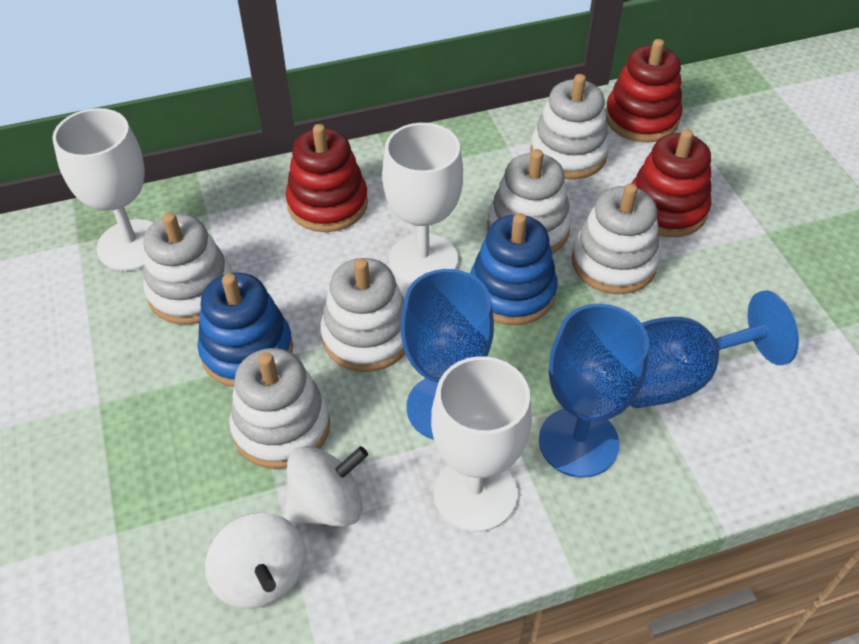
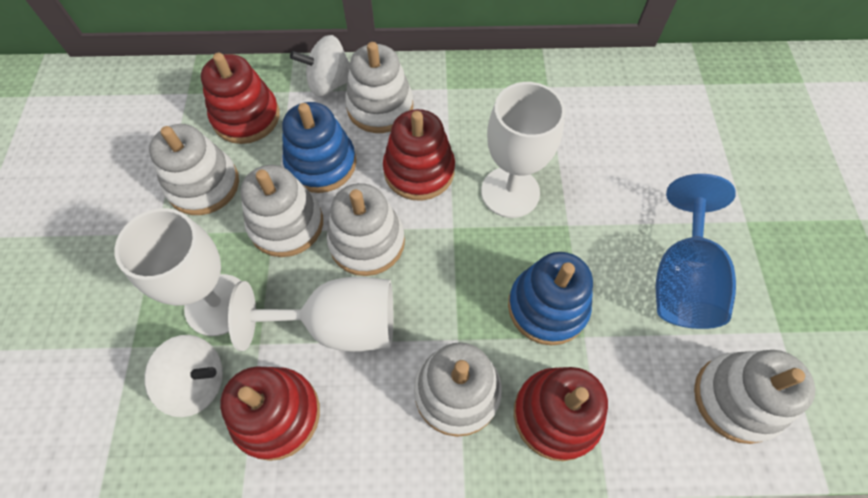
blue goblet: 3 -> 1
red stacking toy: 3 -> 4

